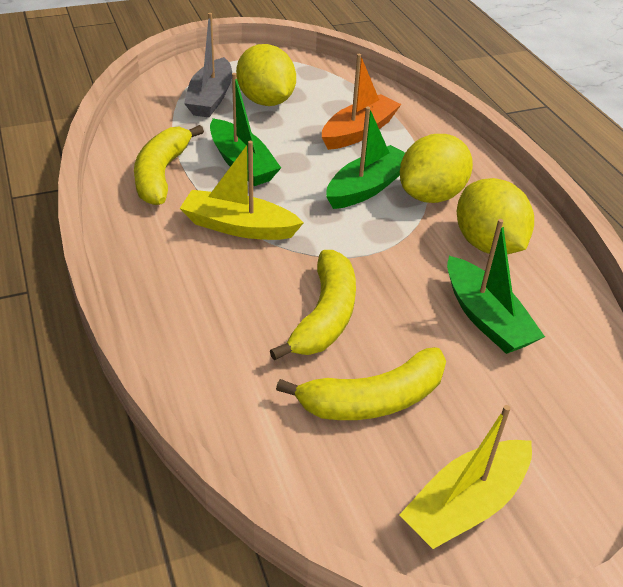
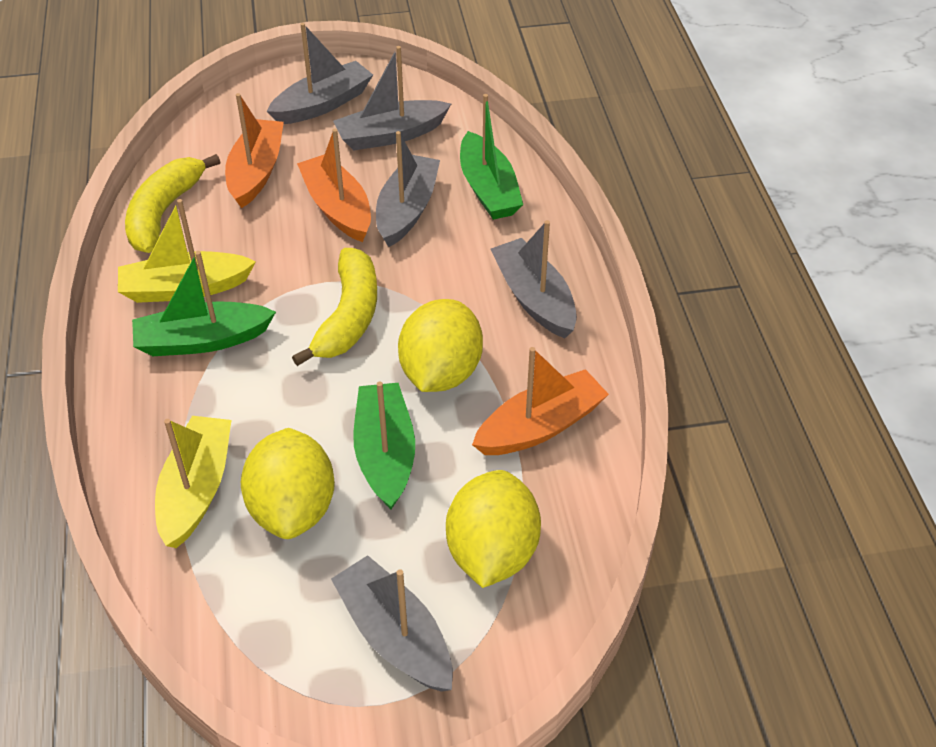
grey boat: 1 -> 5
orange boat: 1 -> 3
yellow banana: 3 -> 2

